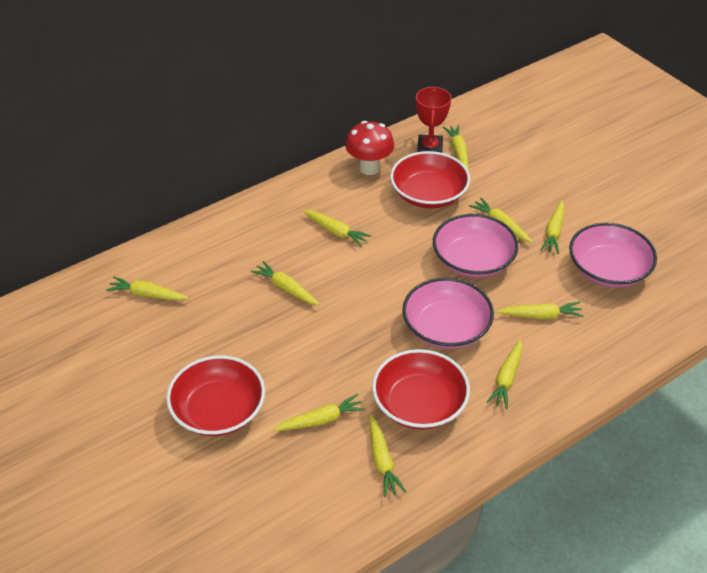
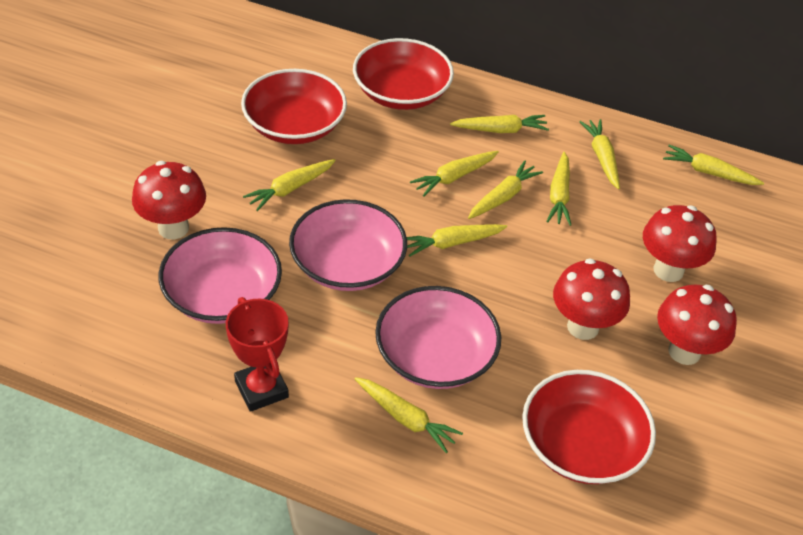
red mushroom: 1 -> 4
yellow carrot: 10 -> 9

